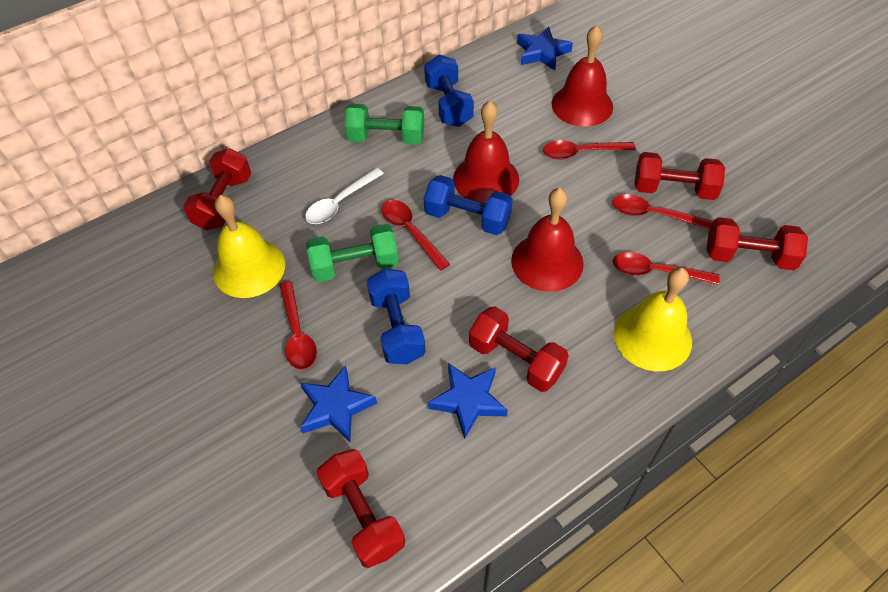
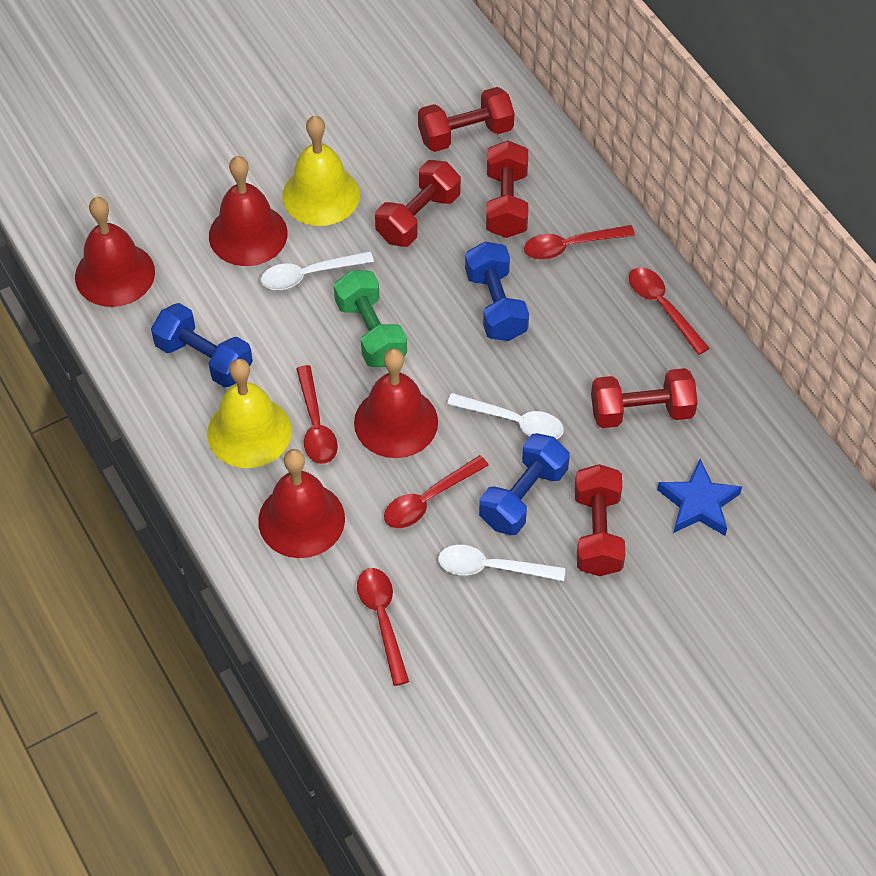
blue star: 3 -> 1
green dumbbell: 2 -> 1
red bell: 3 -> 4
white spoon: 1 -> 3

